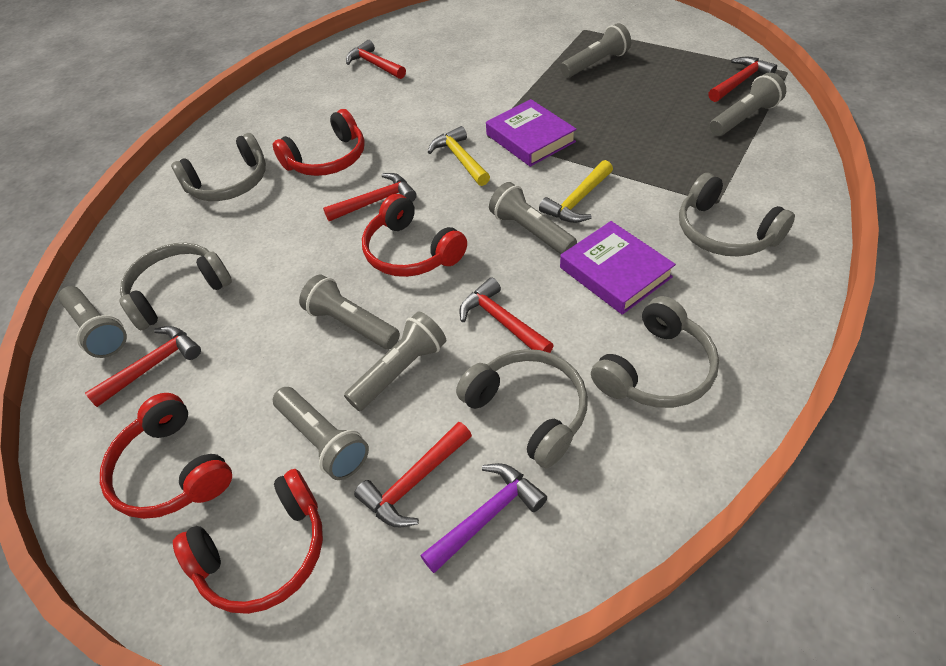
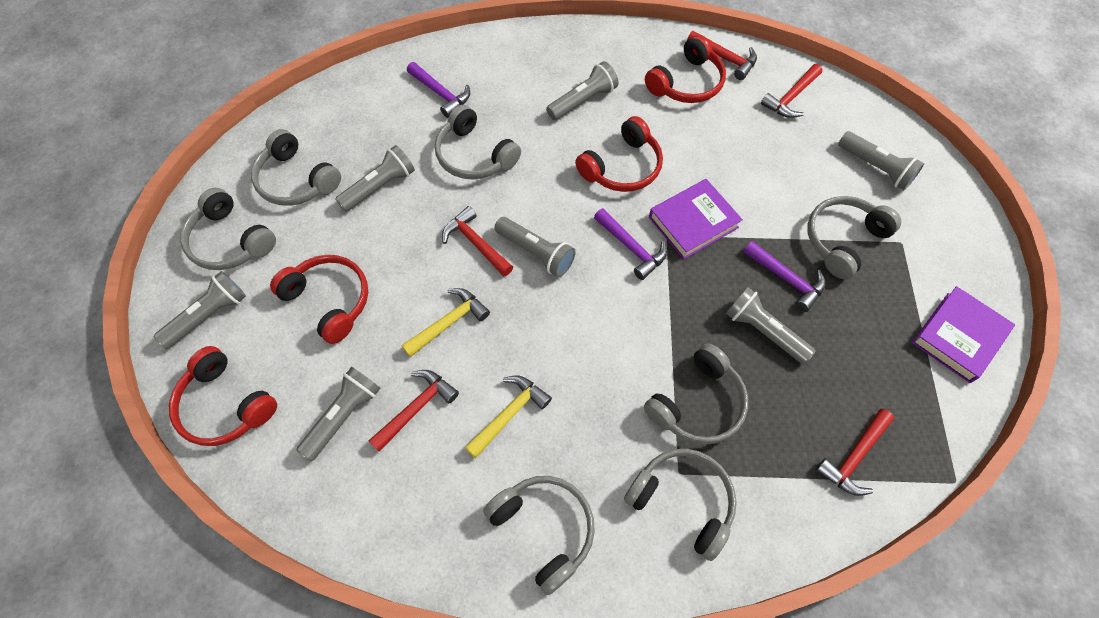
grey headphones: 5 -> 7
purple hammer: 1 -> 3
red hammer: 6 -> 5

